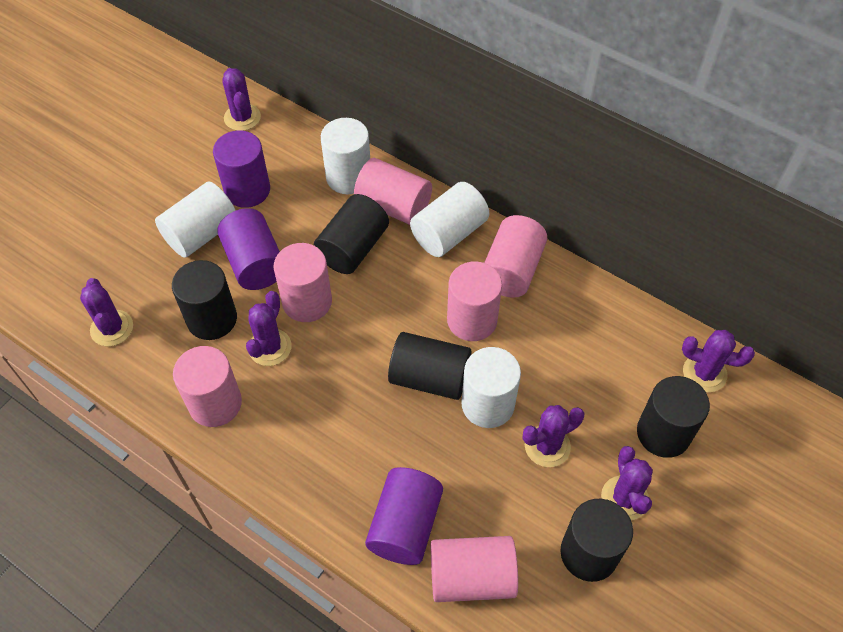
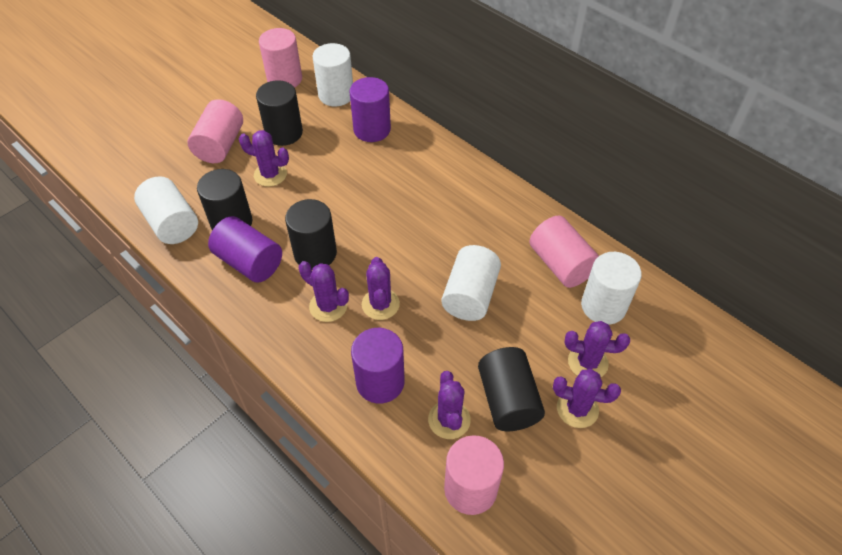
black cylinder: 5 -> 4
pink cylinder: 6 -> 4

